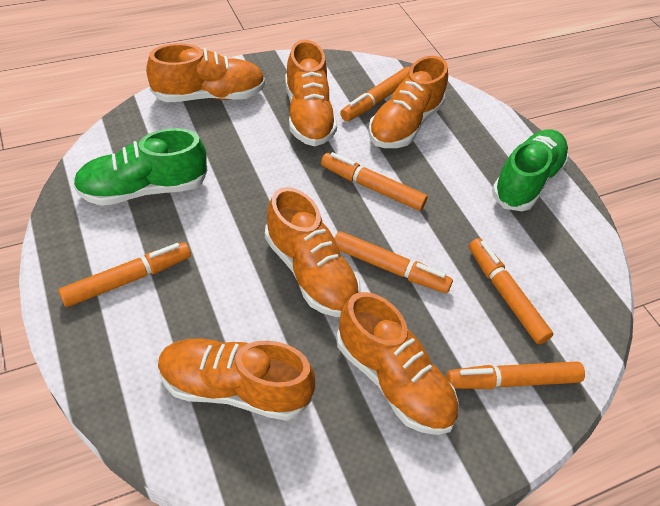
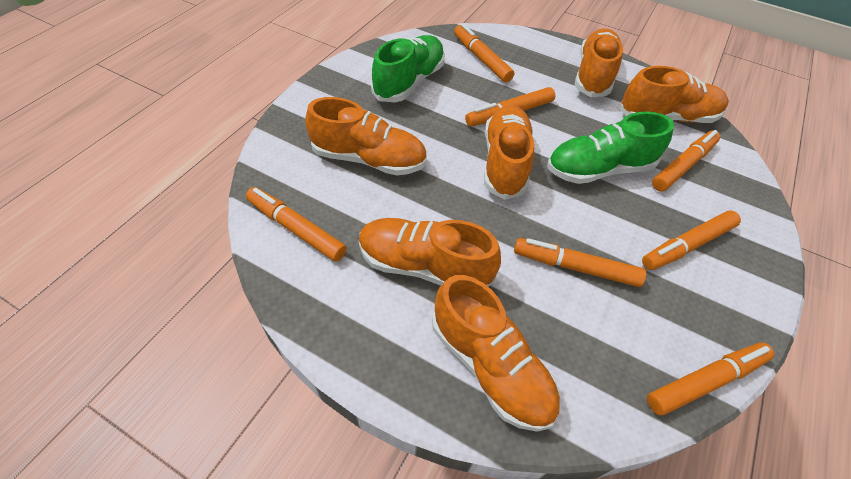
orange marker: 6 -> 7

